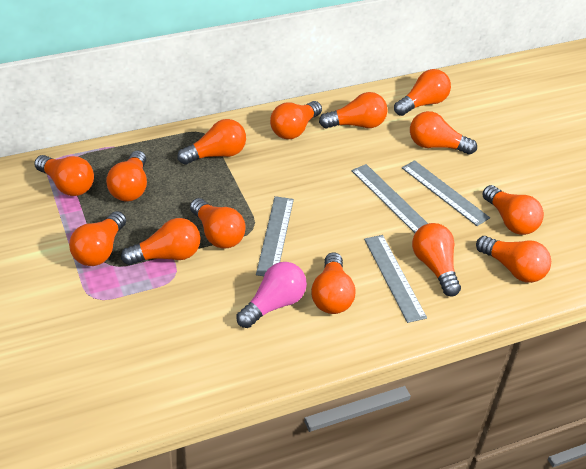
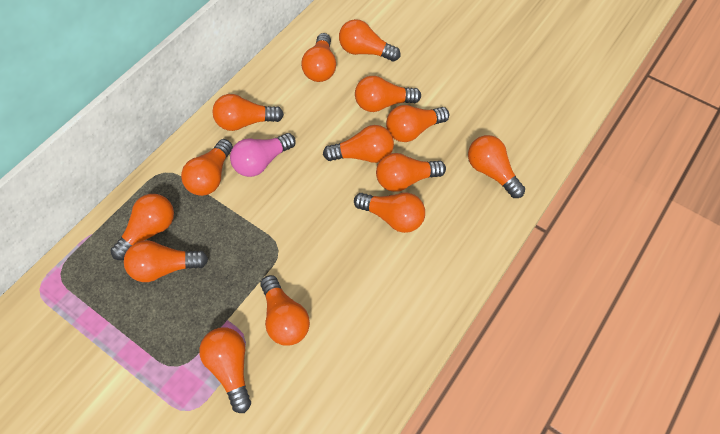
grey ruler: 4 -> 0

